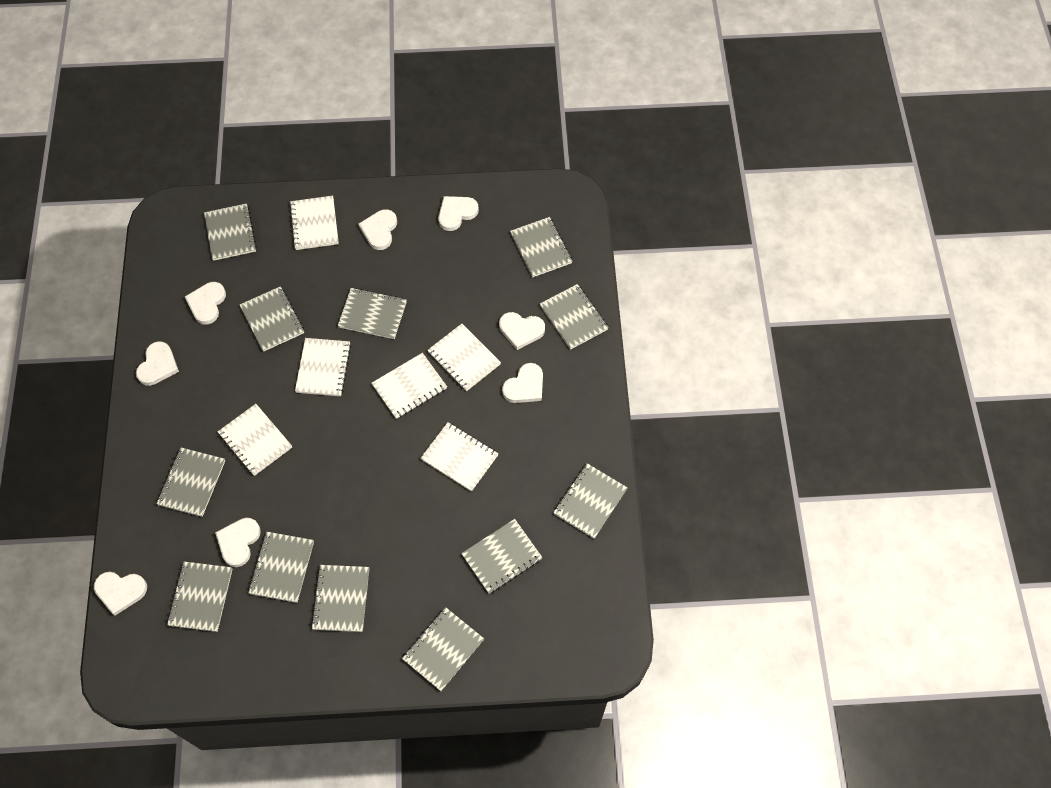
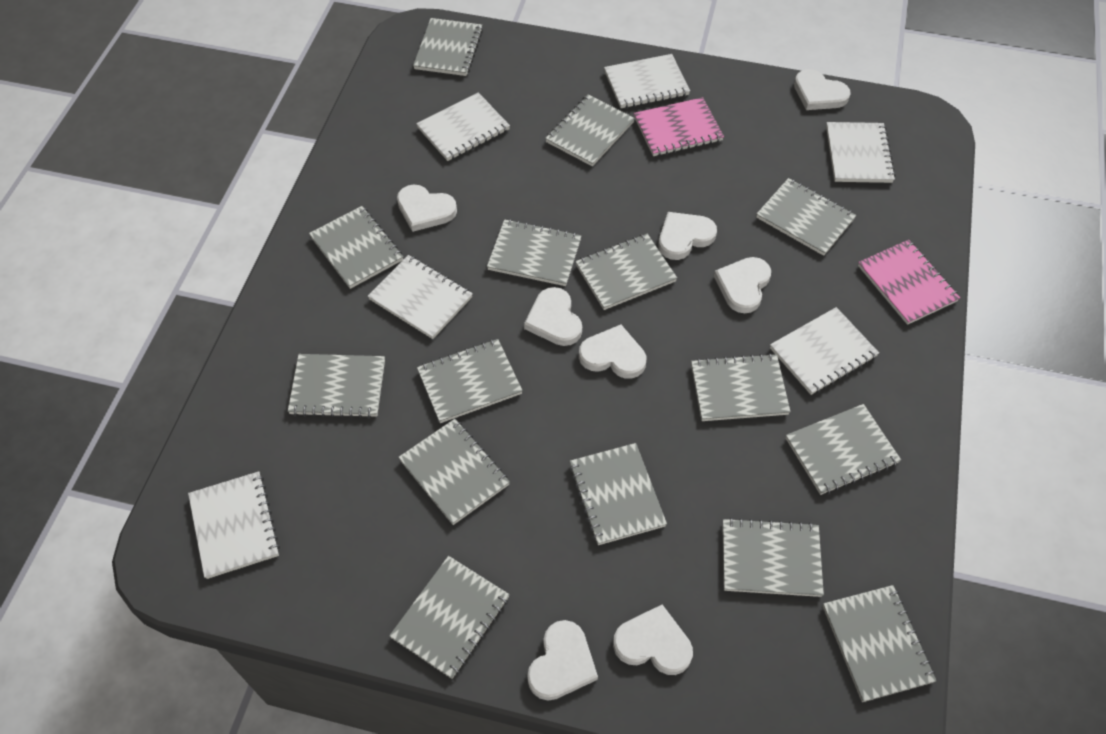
grey notebook: 12 -> 15
pink notebook: 0 -> 2

